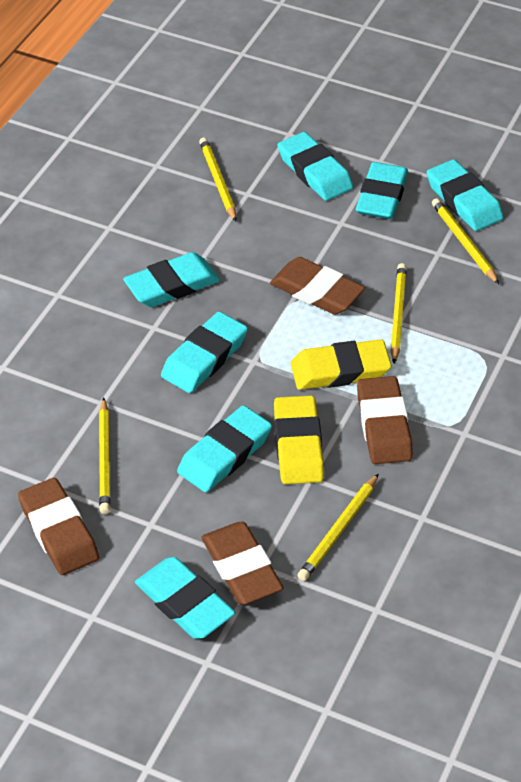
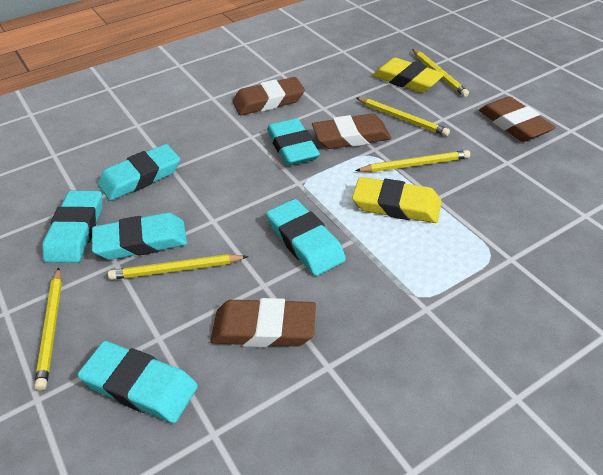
turquoise eraser: 7 -> 6

